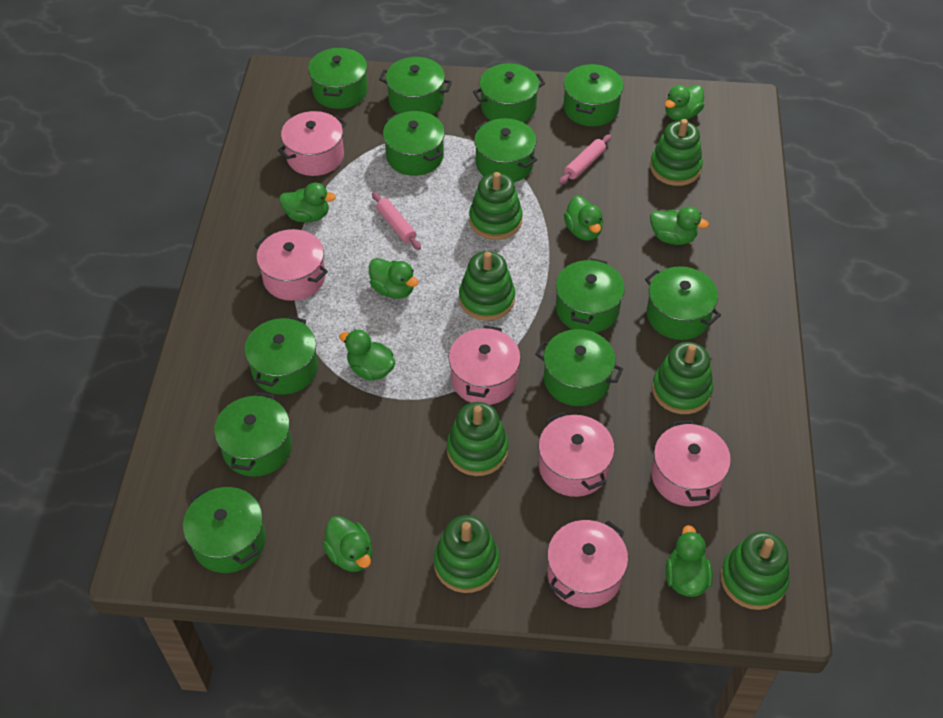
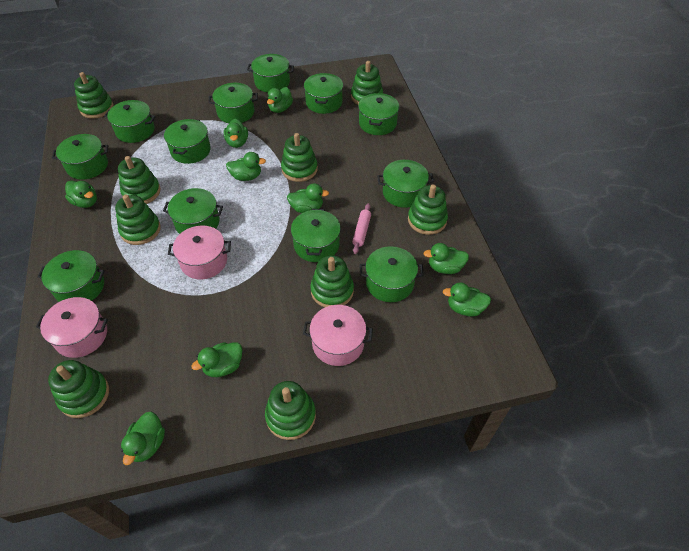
green duck: 8 -> 9
green stacking toy: 7 -> 9
pink pot: 6 -> 3
pink rolling pin: 2 -> 1

